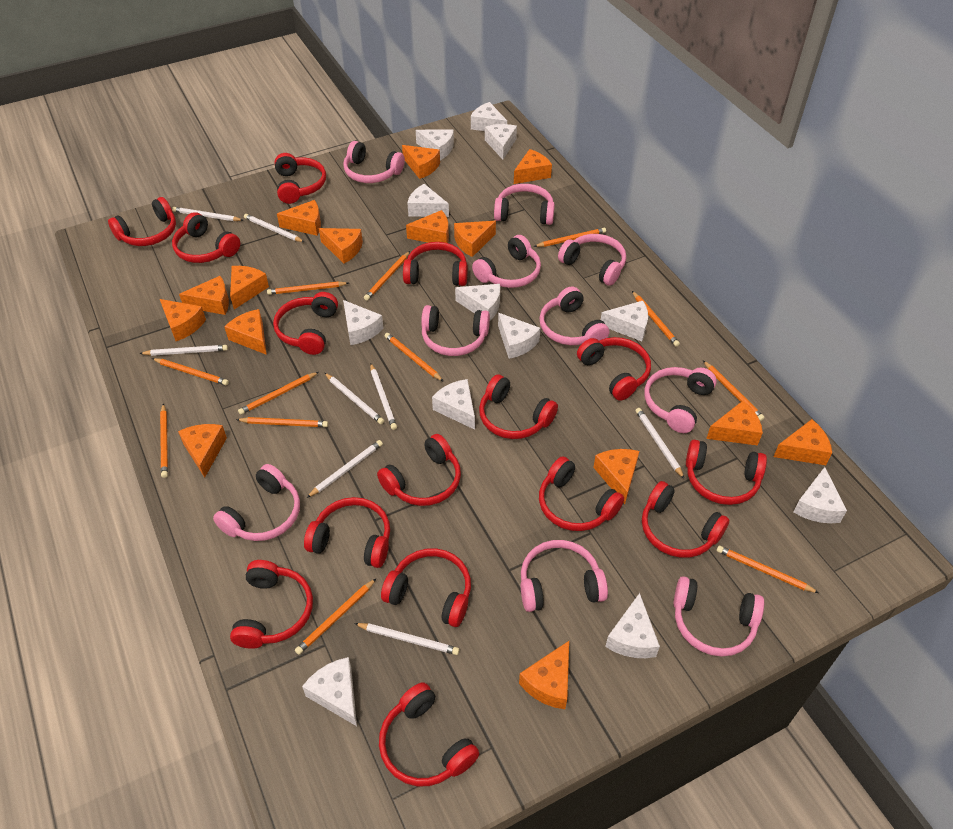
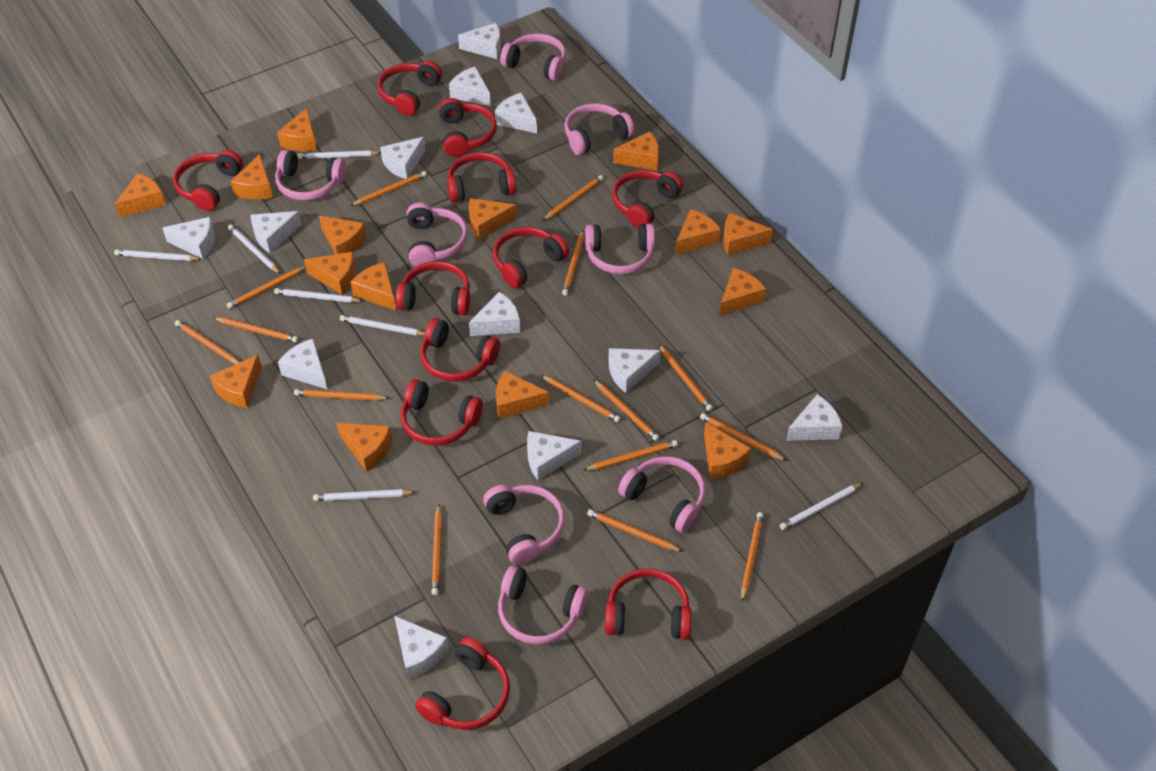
orange pencil: 12 -> 15
pink headphones: 10 -> 8
red headphones: 15 -> 11
white pencil: 8 -> 7

